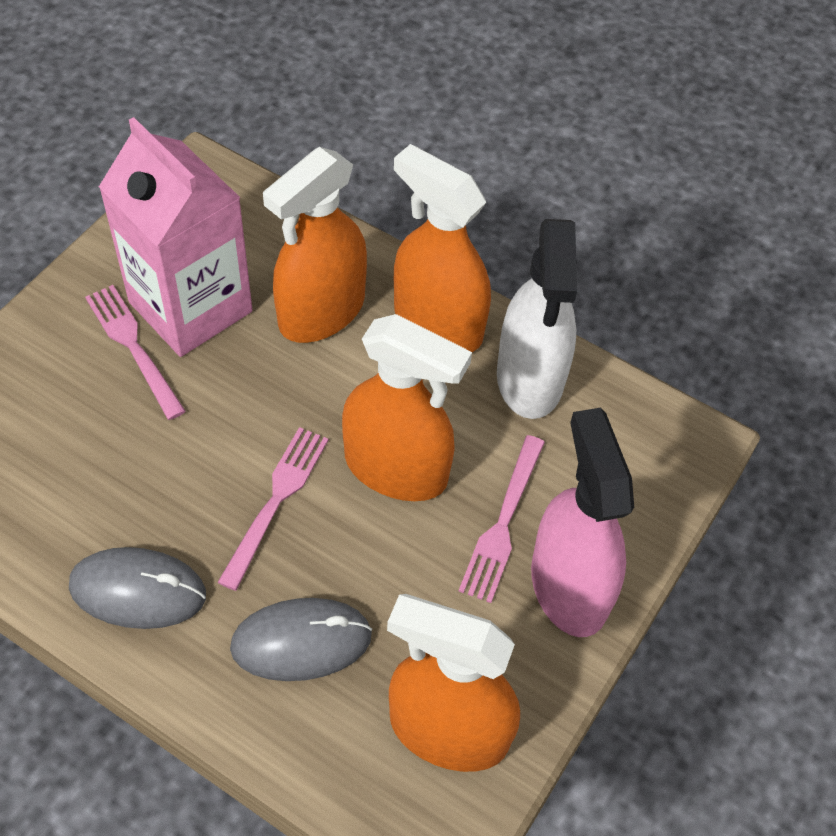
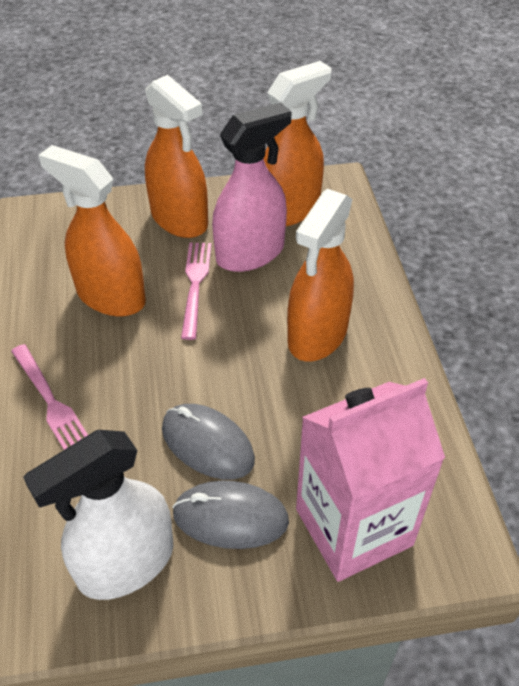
pink fork: 3 -> 2

